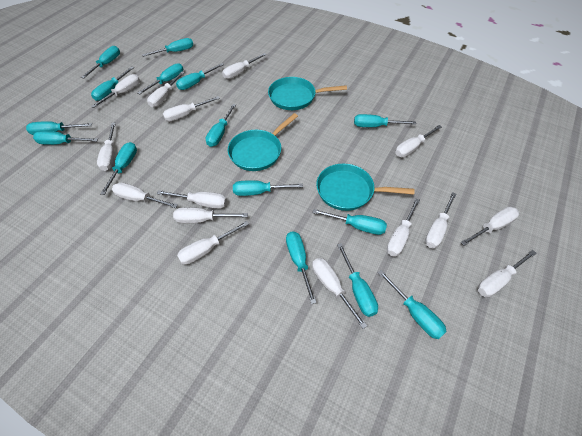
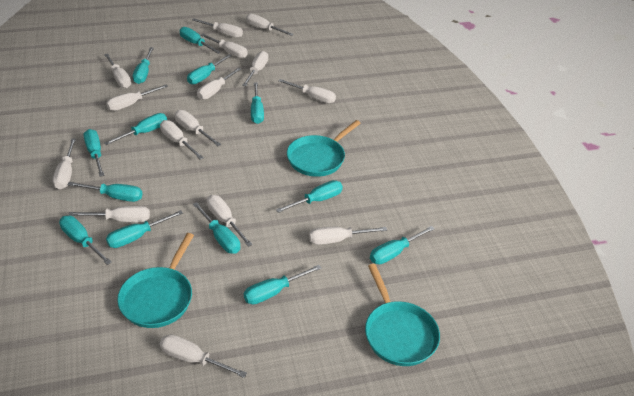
turquoise screwdriver: 15 -> 13

